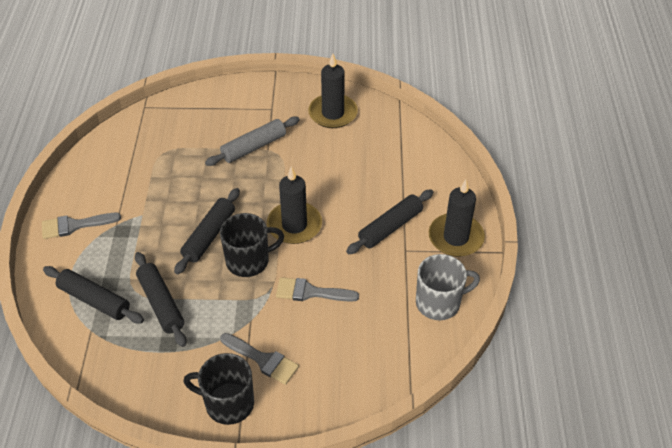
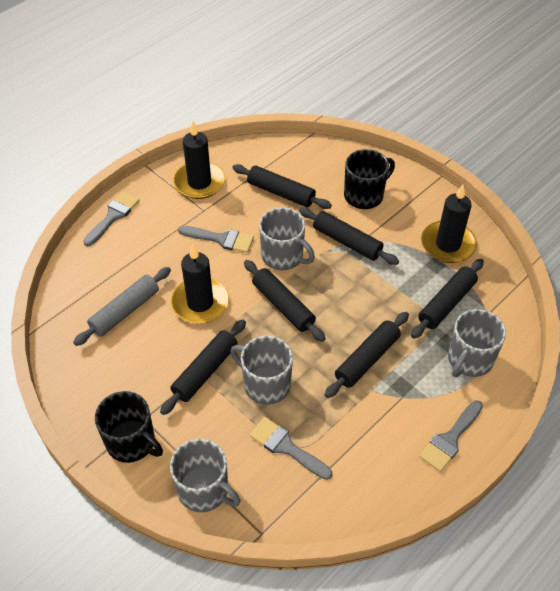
black rolling pin: 4 -> 6
grey brush: 3 -> 4
grey mug: 1 -> 4

